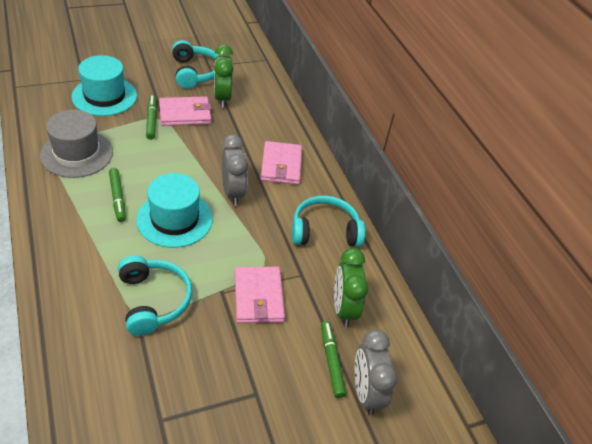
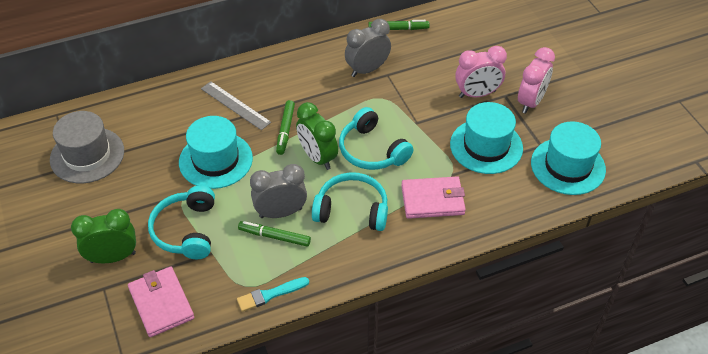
grey ruler: 0 -> 1
pink clock: 0 -> 2
pink wallet: 3 -> 2
turquoise brush: 0 -> 1
turquoise hat: 2 -> 3

